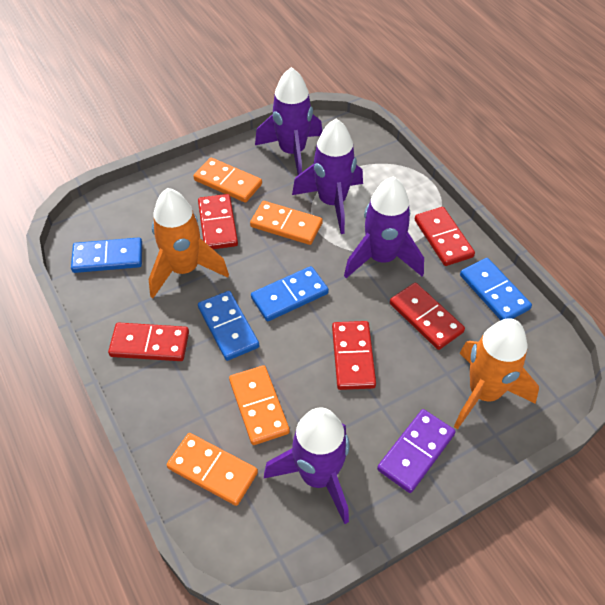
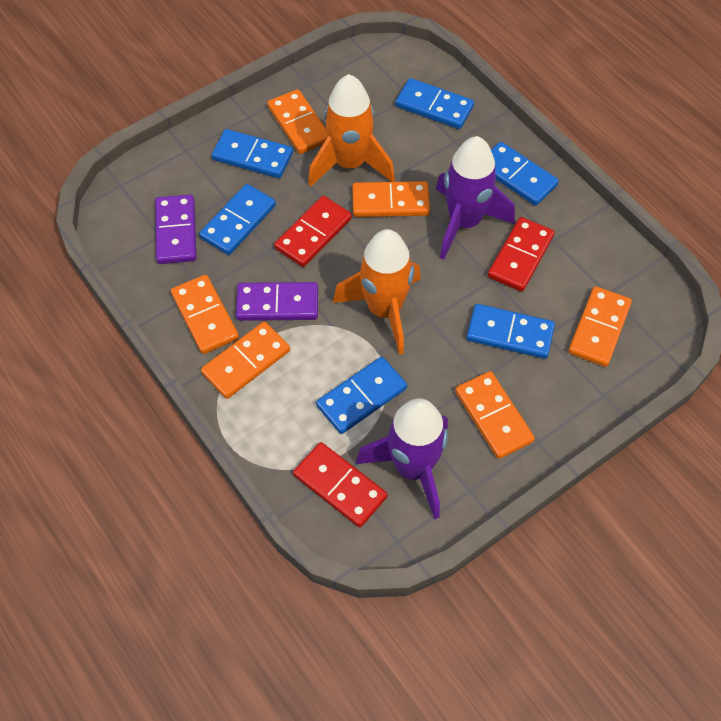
blue domino: 4 -> 6
orange domino: 4 -> 6
purple domino: 1 -> 2
purple rocket: 4 -> 2
red domino: 5 -> 3

